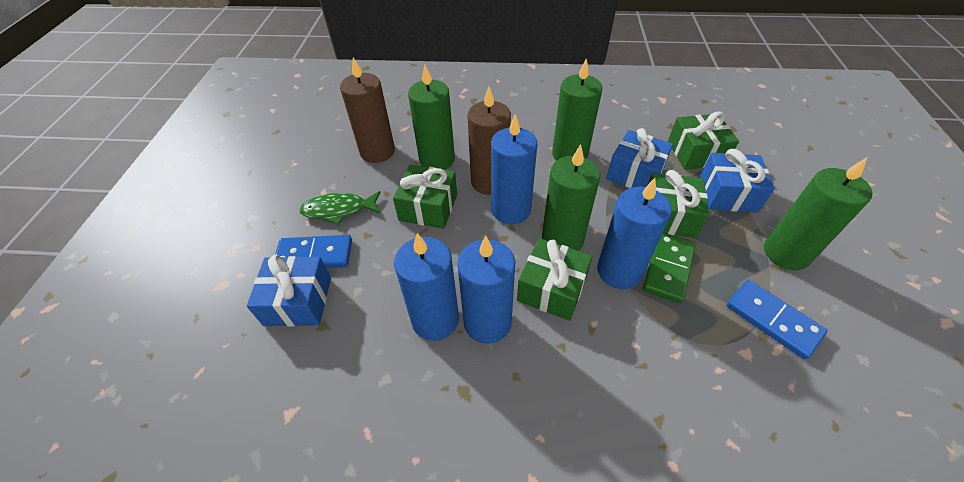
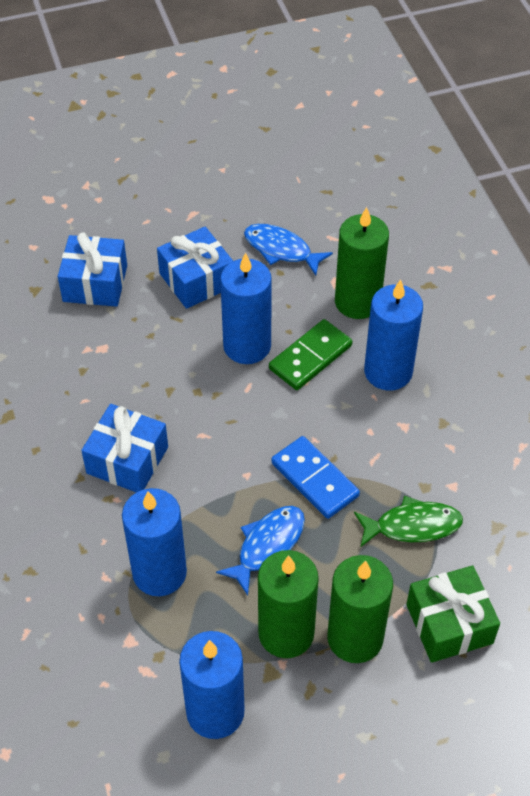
blue domino: 2 -> 1
blue fish: 0 -> 2
brown candle: 2 -> 0
green candle: 4 -> 3
green gift: 4 -> 1

